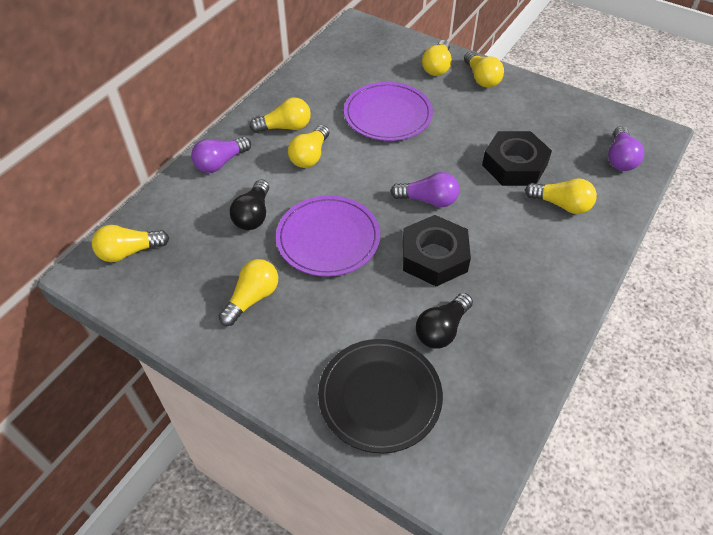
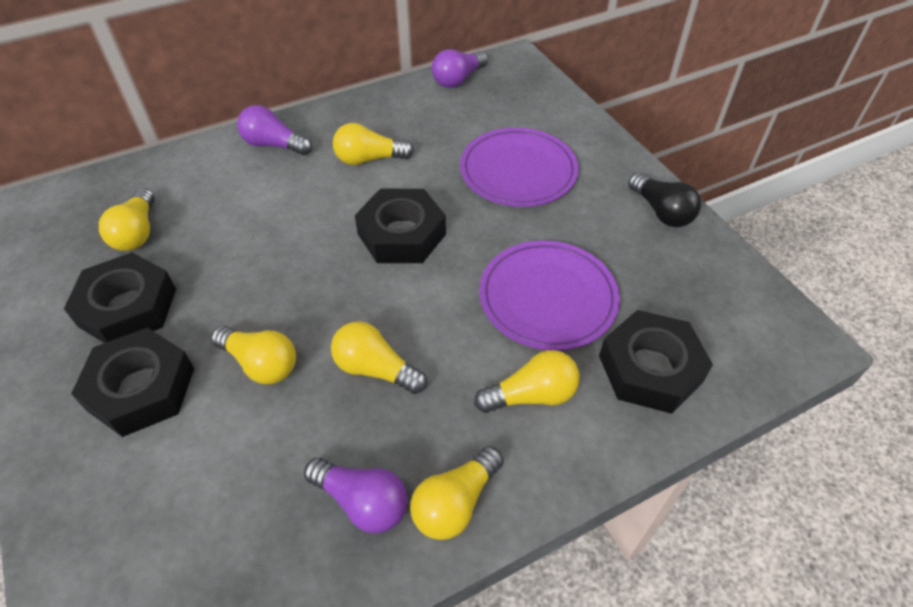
black light bulb: 2 -> 1
black nut: 2 -> 4
black plate: 1 -> 0
yellow light bulb: 7 -> 6

